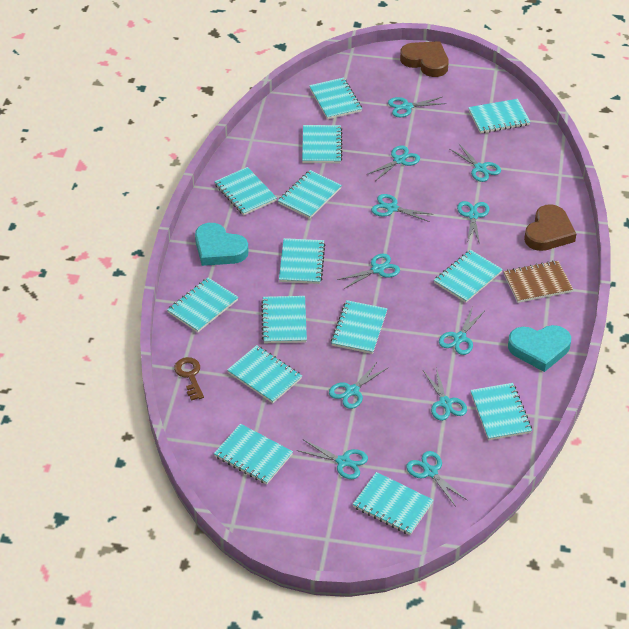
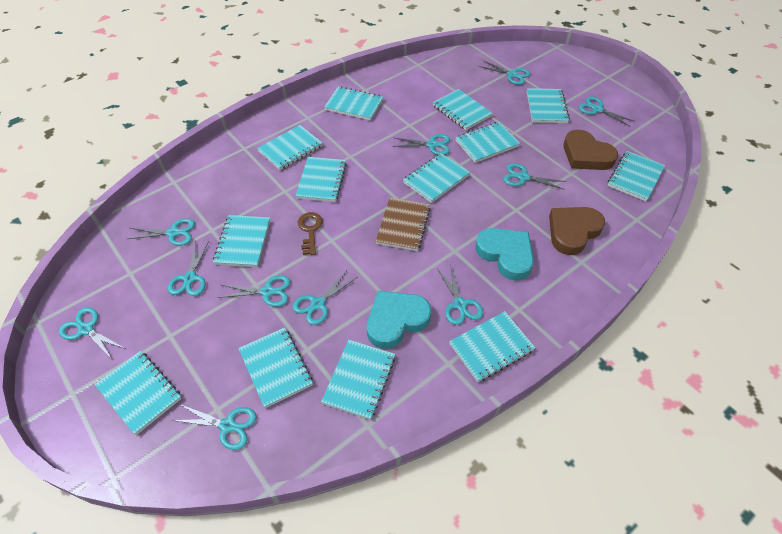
turquoise notebook: 14 -> 13

